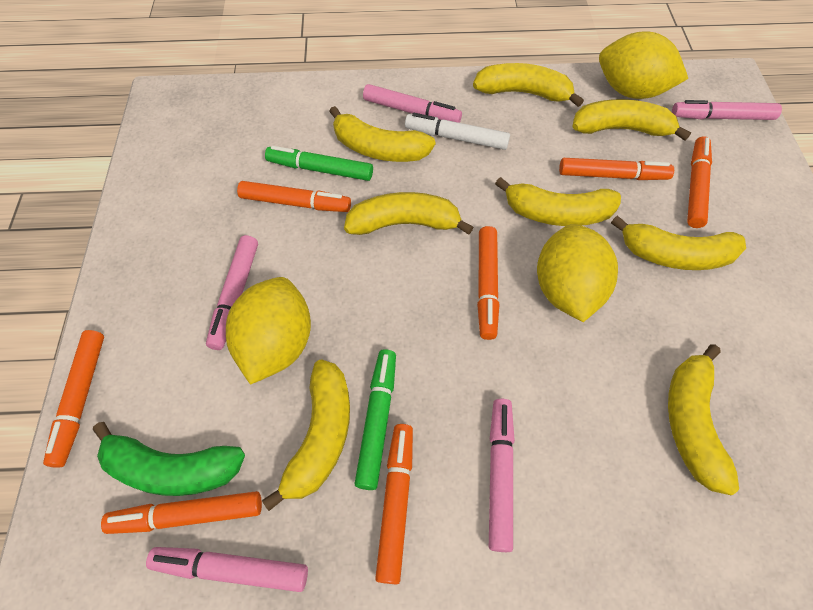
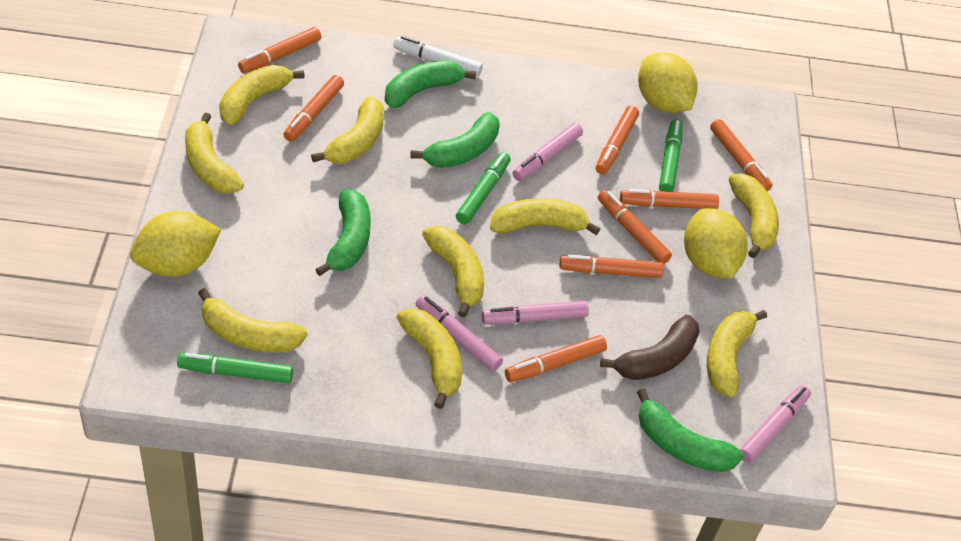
brown banana: 0 -> 1
green banana: 1 -> 4
green marker: 2 -> 3
orange marker: 7 -> 8
pink marker: 5 -> 4
yellow banana: 8 -> 9

